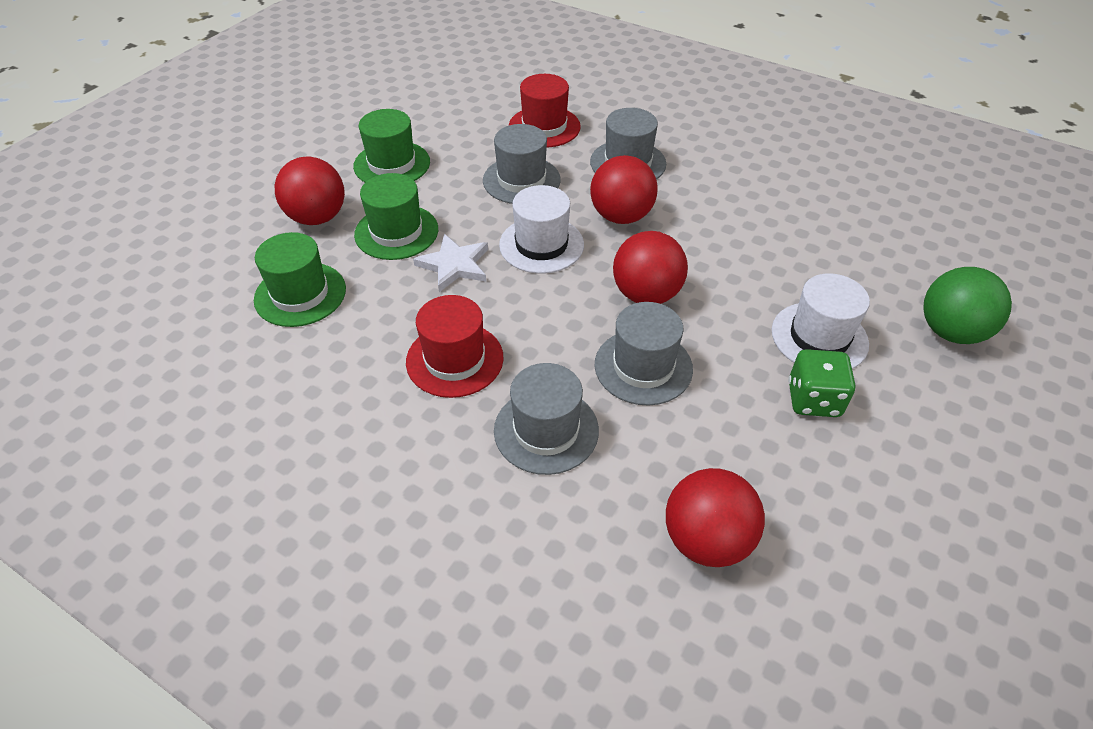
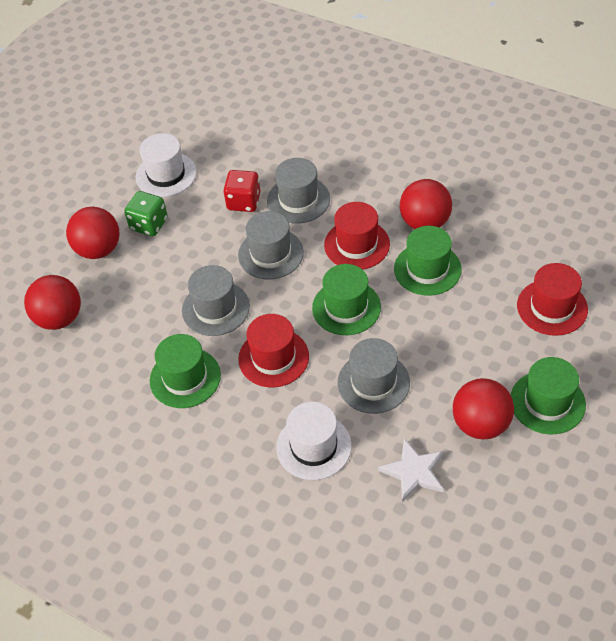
green ball: 1 -> 0
green hat: 3 -> 4
red dice: 0 -> 1
red hat: 2 -> 3

